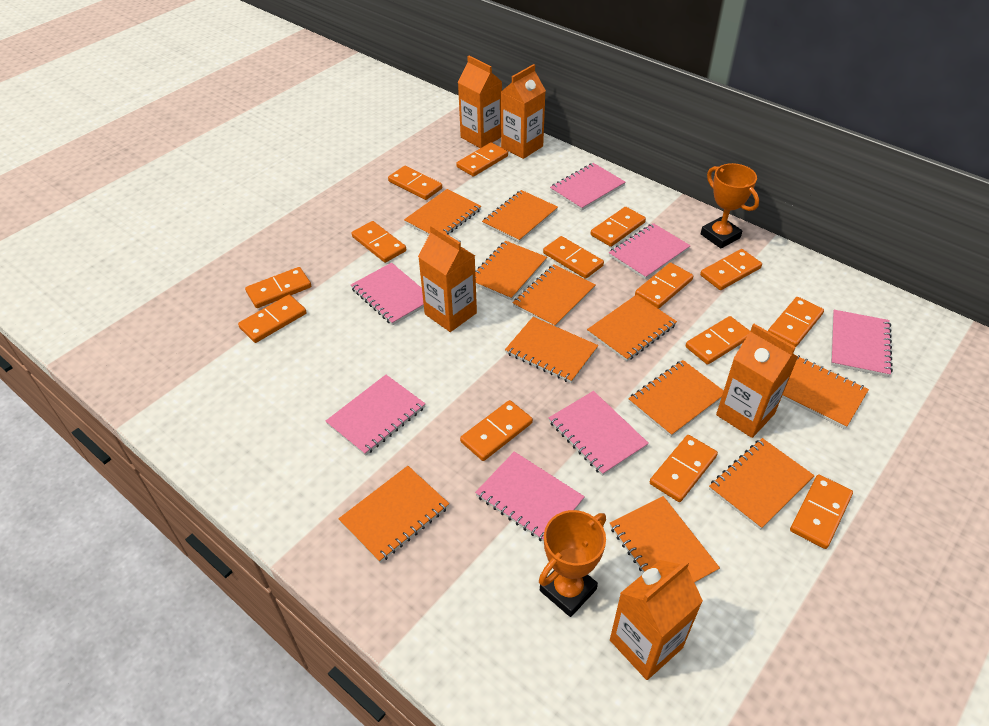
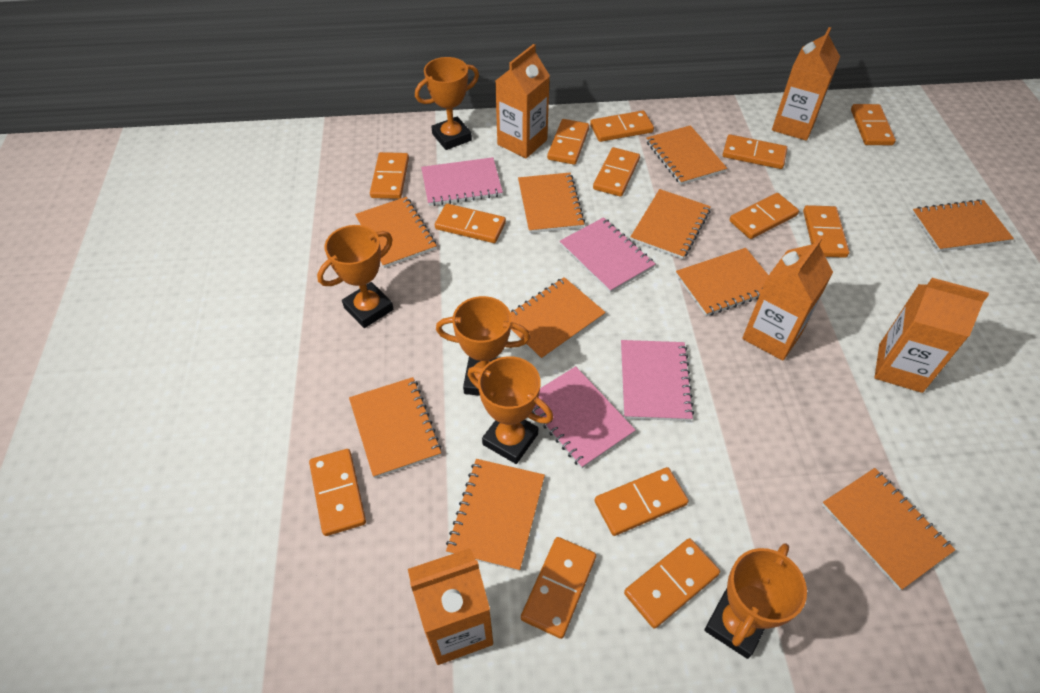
orange domino: 14 -> 13
orange notebook: 11 -> 10
orange trophy: 2 -> 5
pink notebook: 7 -> 4

